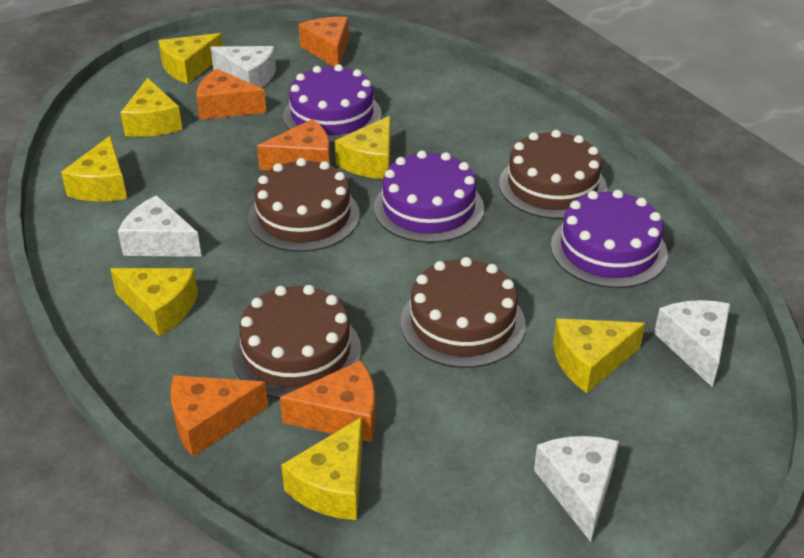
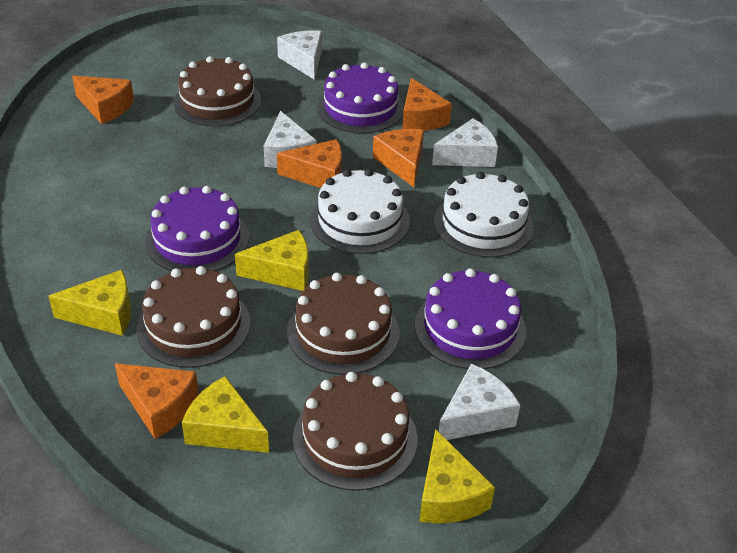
white cake: 0 -> 2
yellow cheese: 7 -> 4

